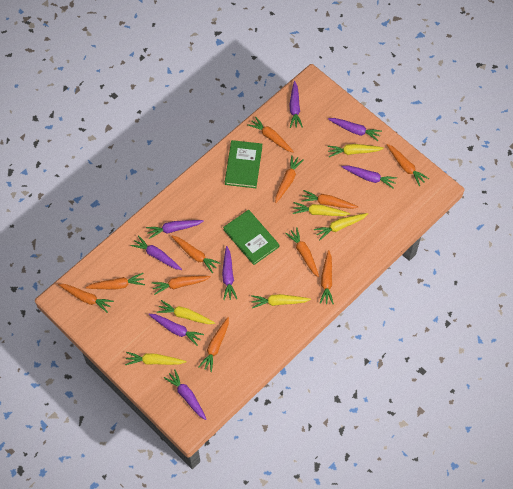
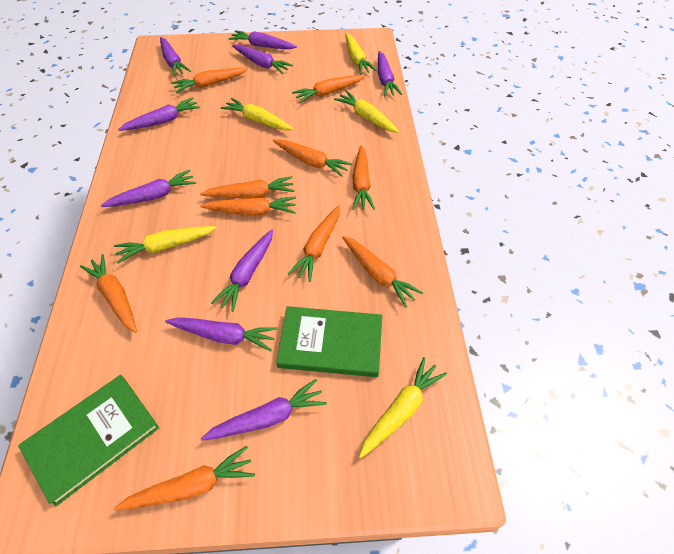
orange carrot: 11 -> 10
purple carrot: 8 -> 9
yellow carrot: 6 -> 5

